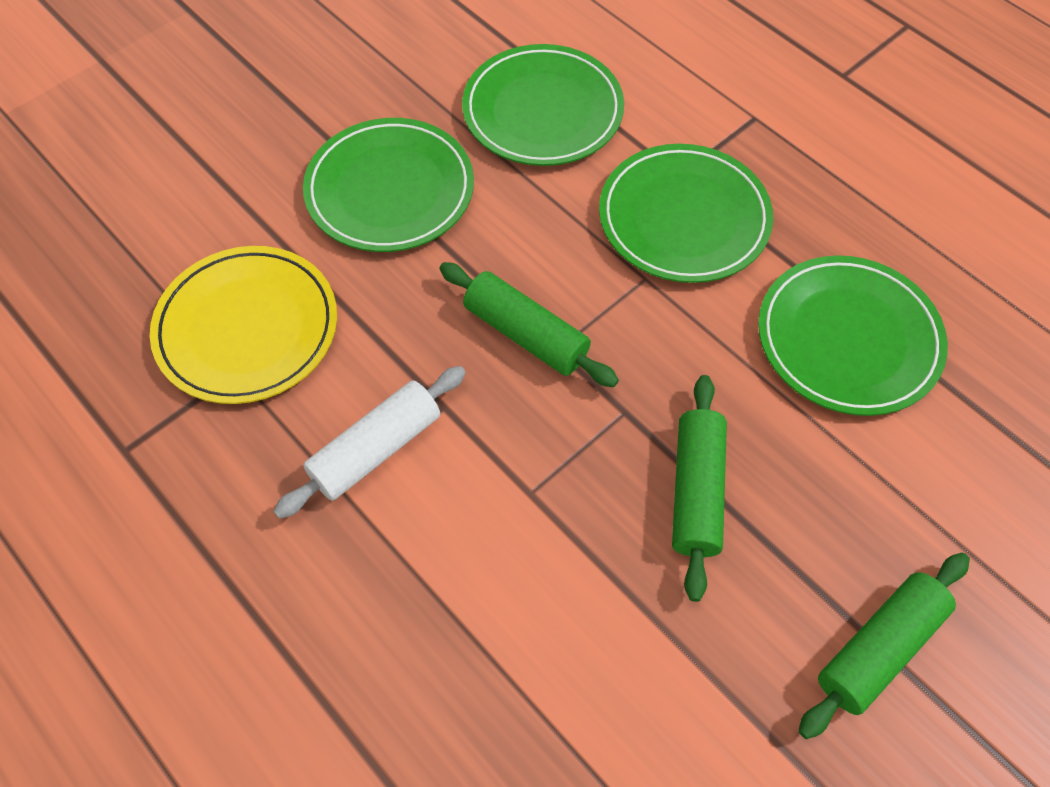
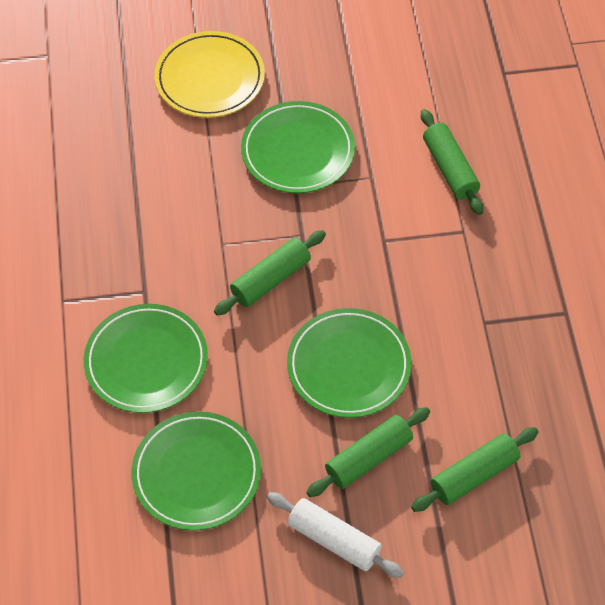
green rolling pin: 3 -> 4

